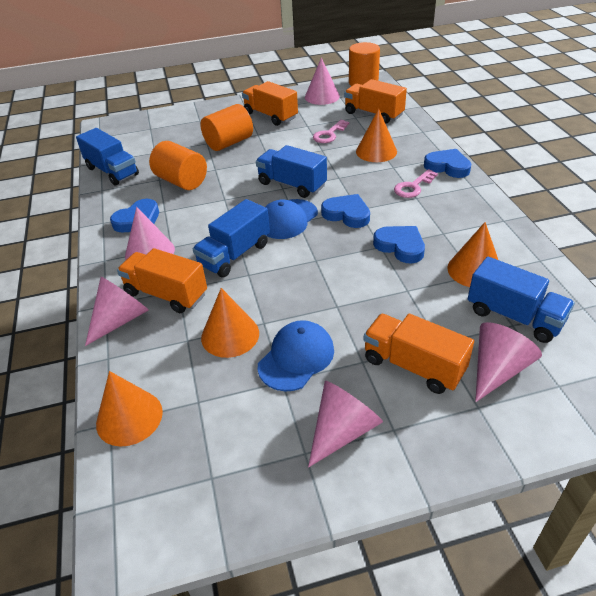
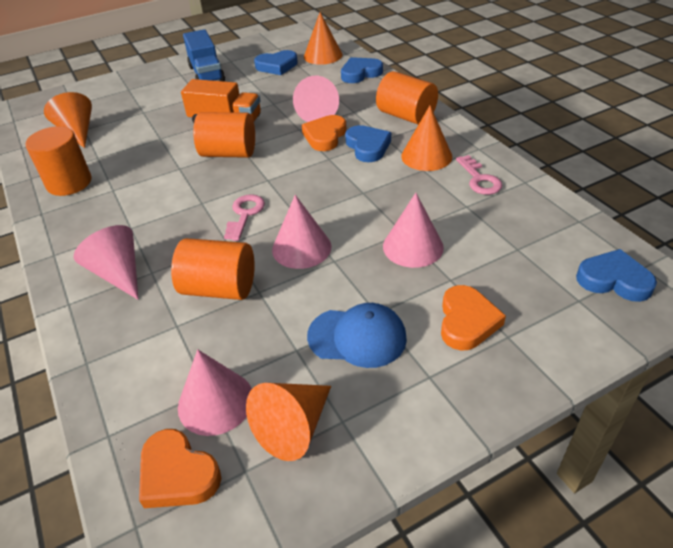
blue cap: 2 -> 1
blue truck: 4 -> 1
orange cylinder: 3 -> 4
orange heart: 0 -> 3
orange truck: 4 -> 1

